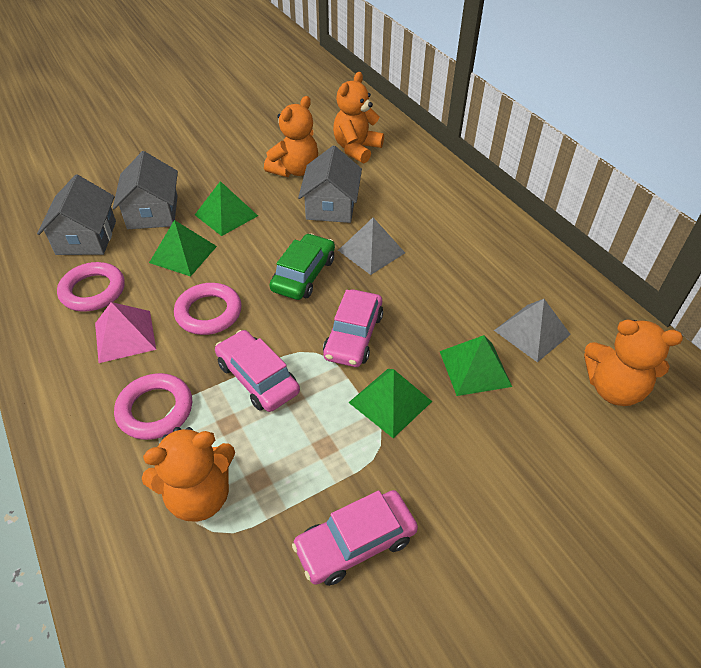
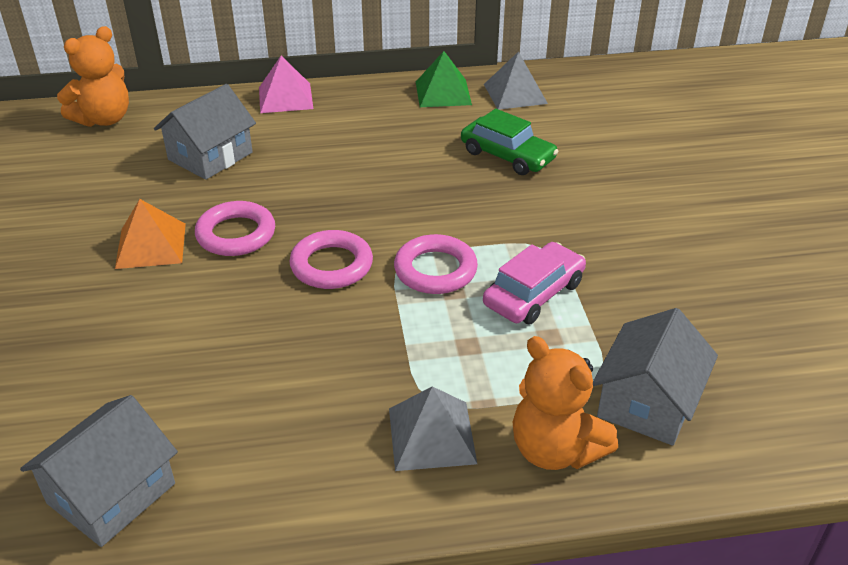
green pyramid: 4 -> 1
orange pyramid: 0 -> 1
orange teddy bear: 4 -> 2
pink car: 3 -> 1

